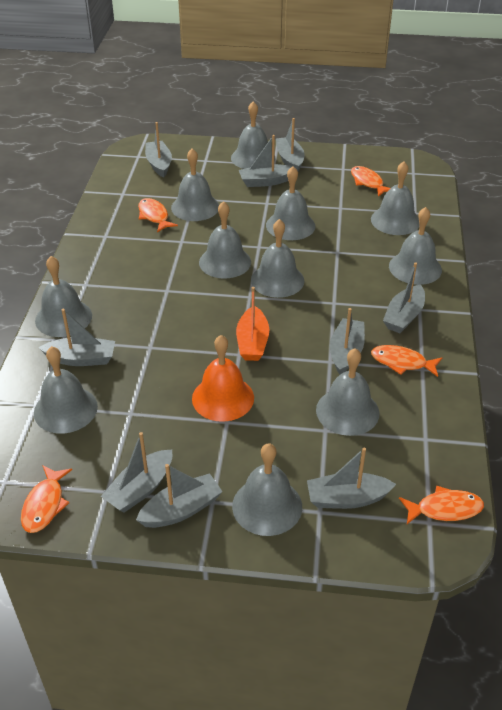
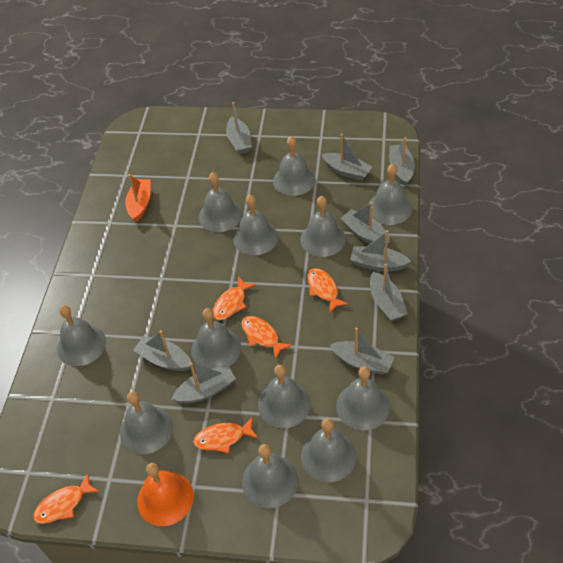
grey bell: 11 -> 12

